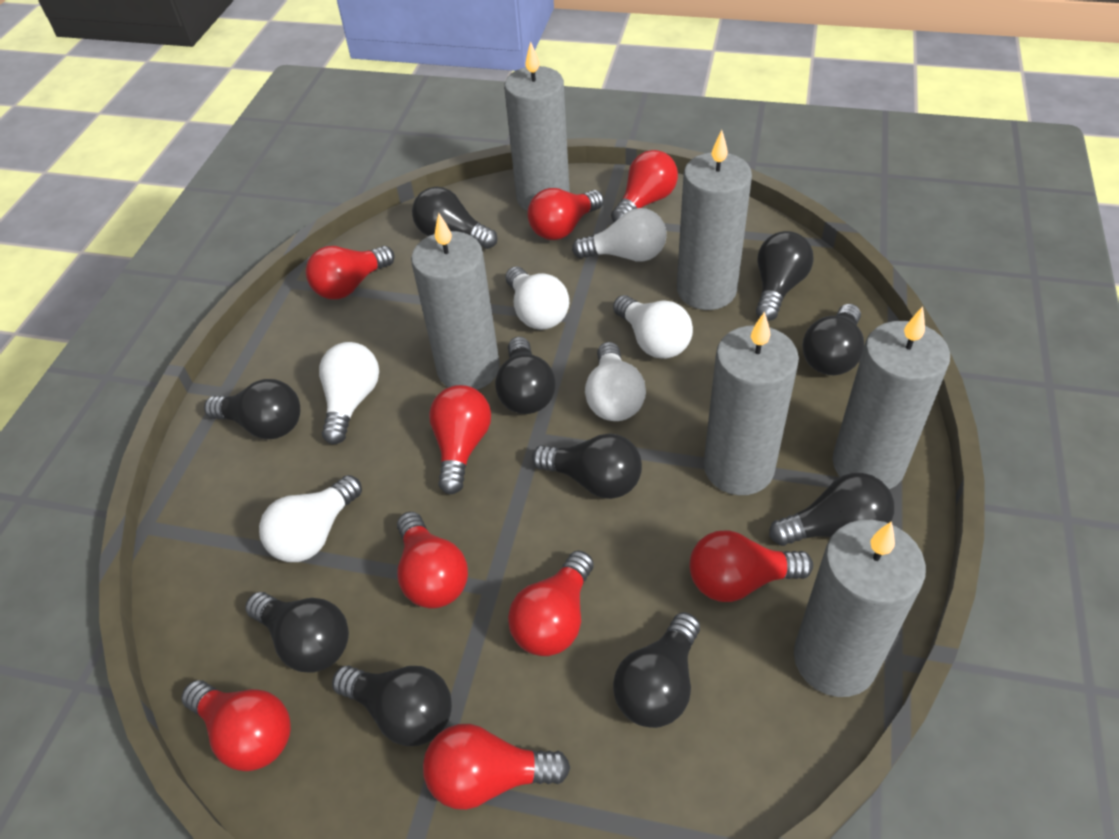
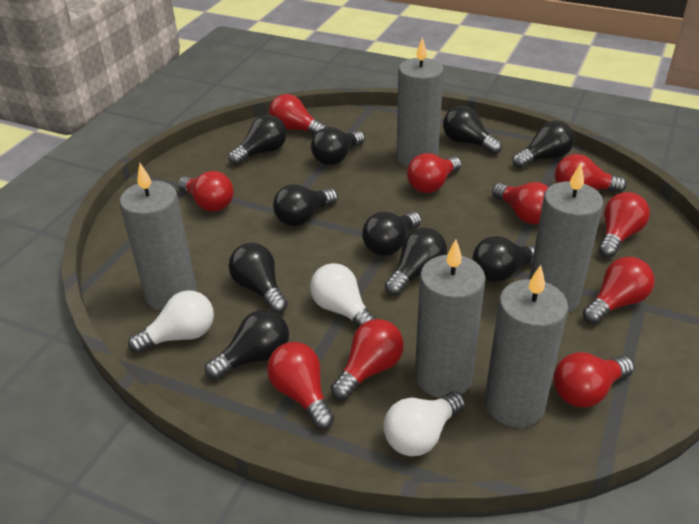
grey candle: 6 -> 5
red light bulb: 9 -> 10
white light bulb: 6 -> 3

